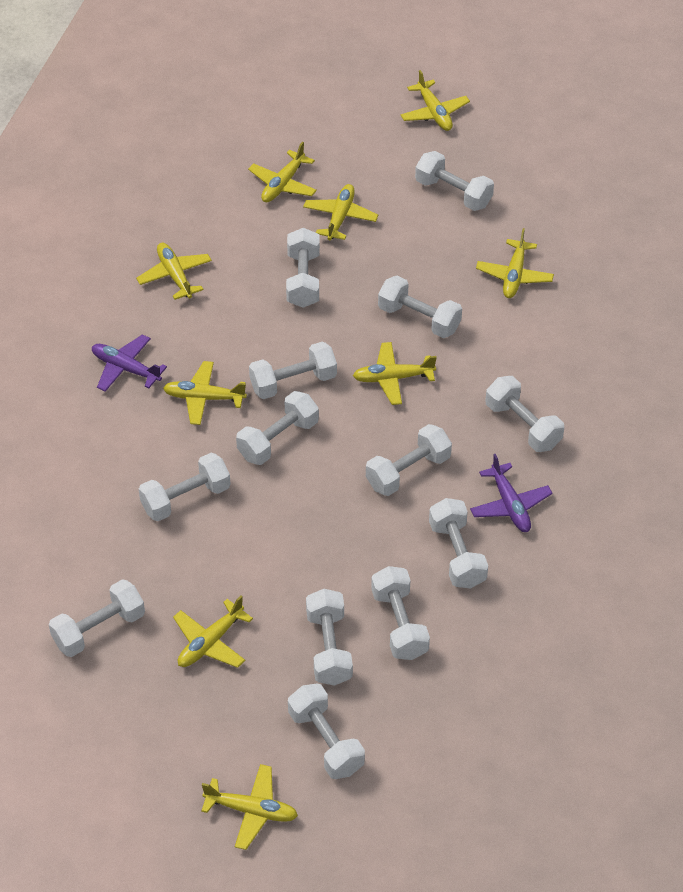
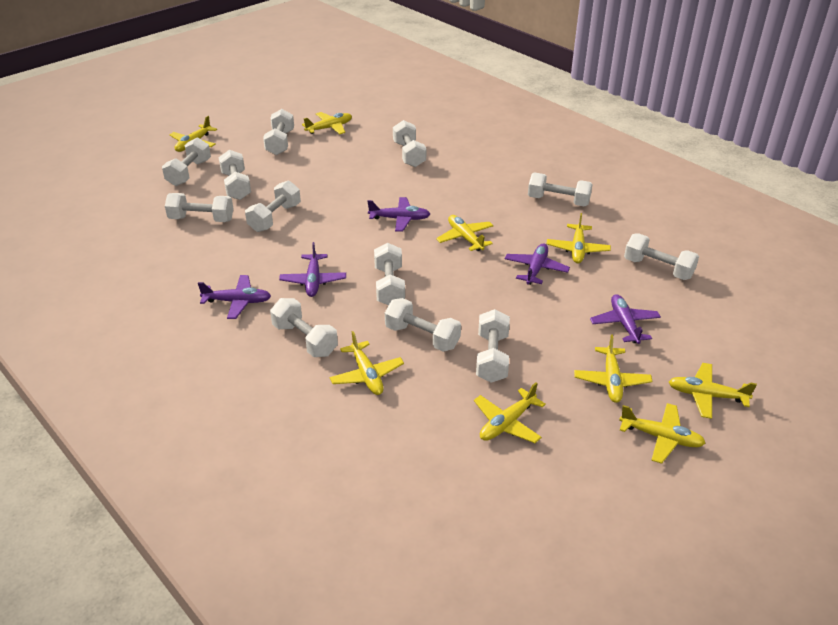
purple plane: 2 -> 5
white dumbbell: 13 -> 12

